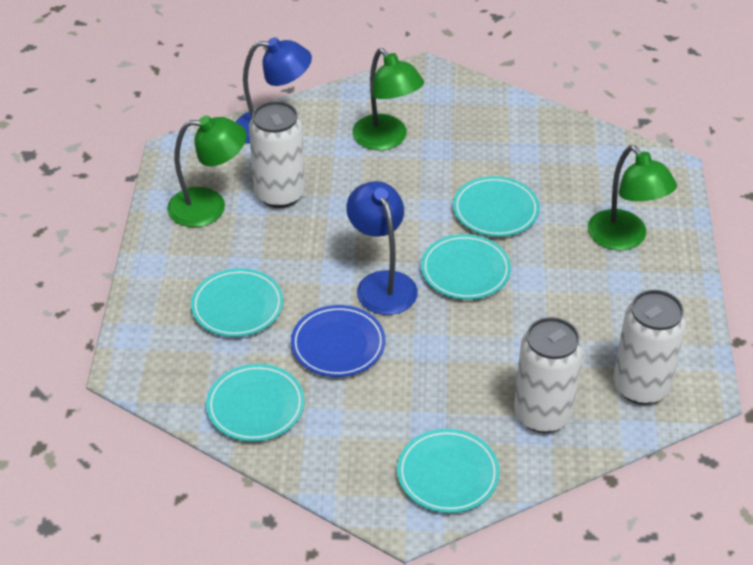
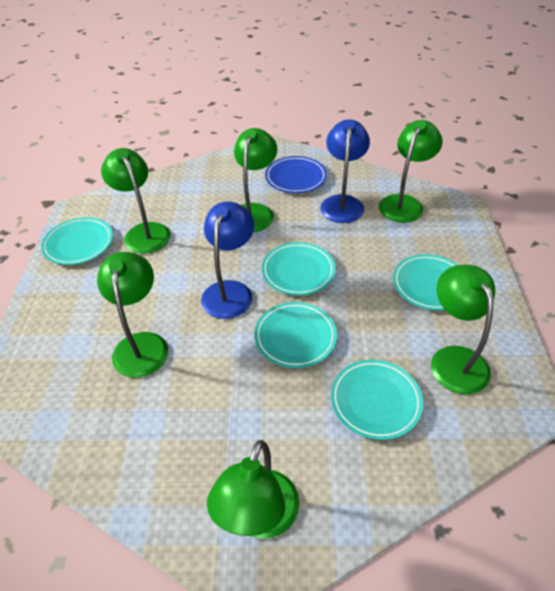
green lamp: 3 -> 6
white can: 3 -> 0

